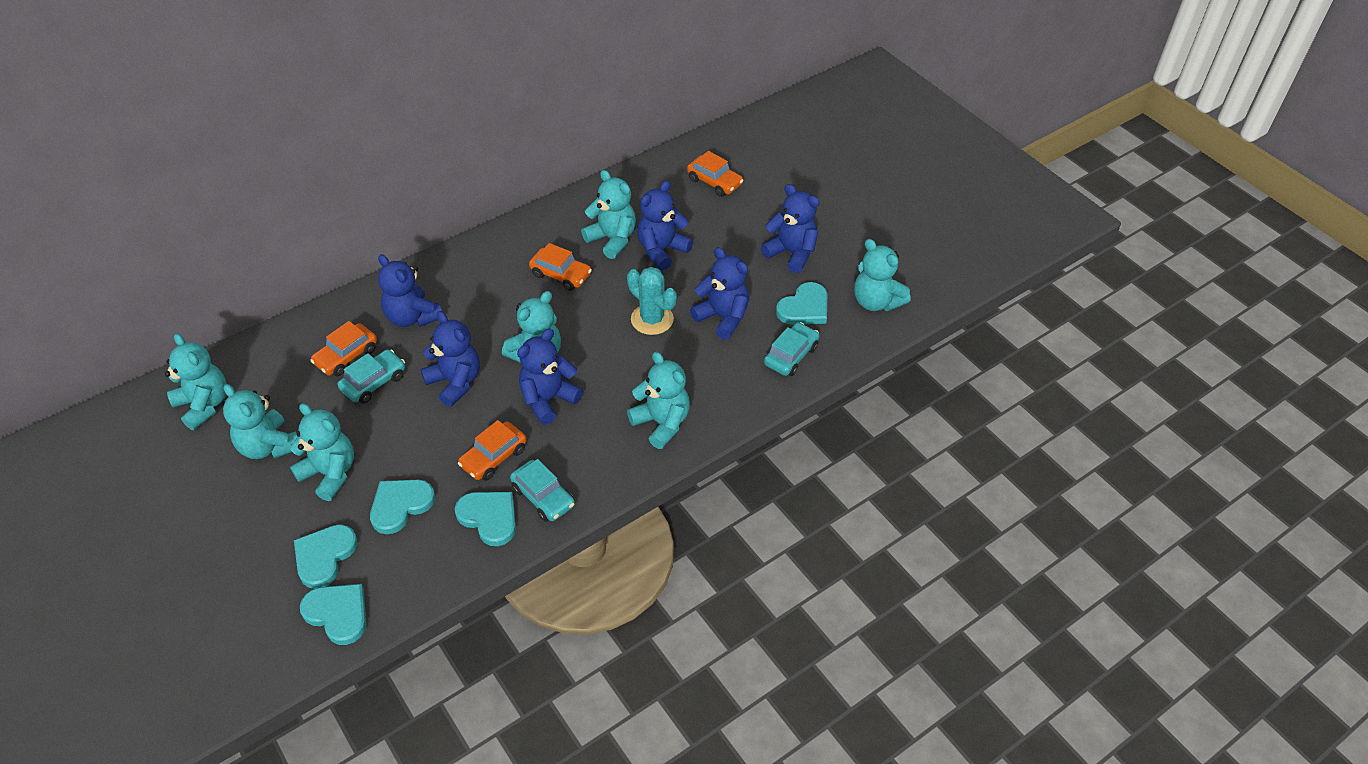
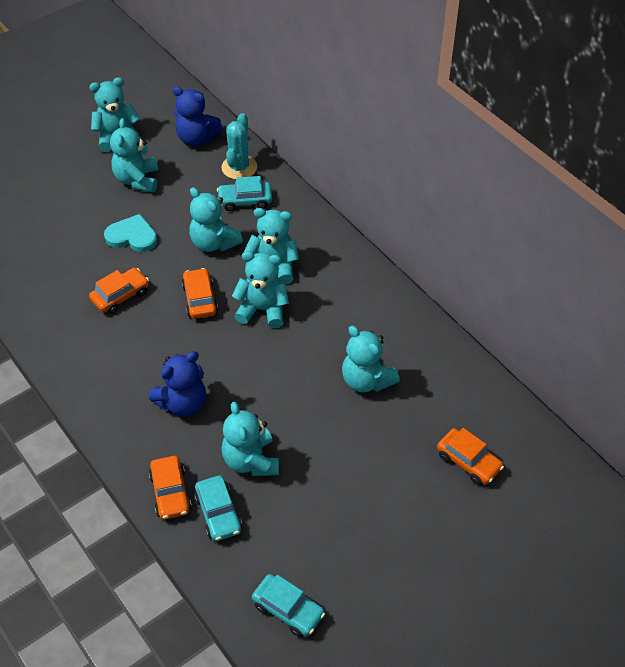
blue teddy bear: 6 -> 2
turquoise heart: 5 -> 1

